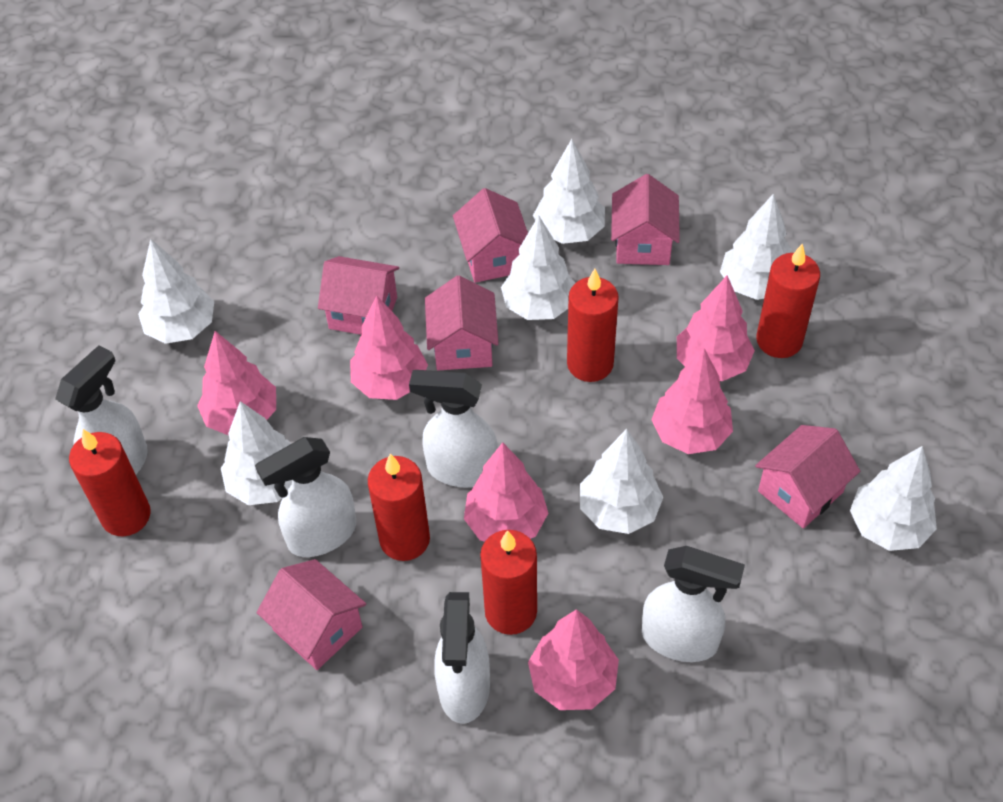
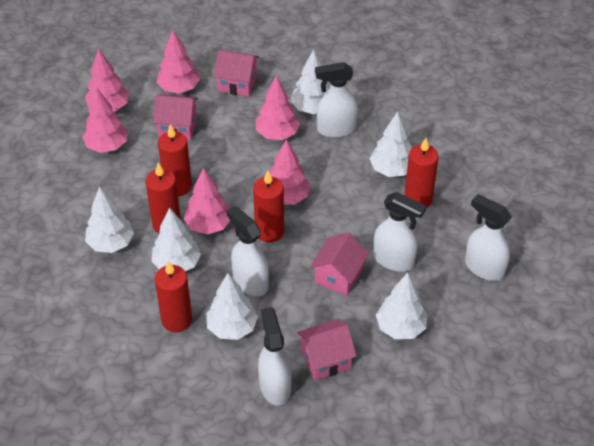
pink house: 6 -> 4
white tree: 7 -> 6

